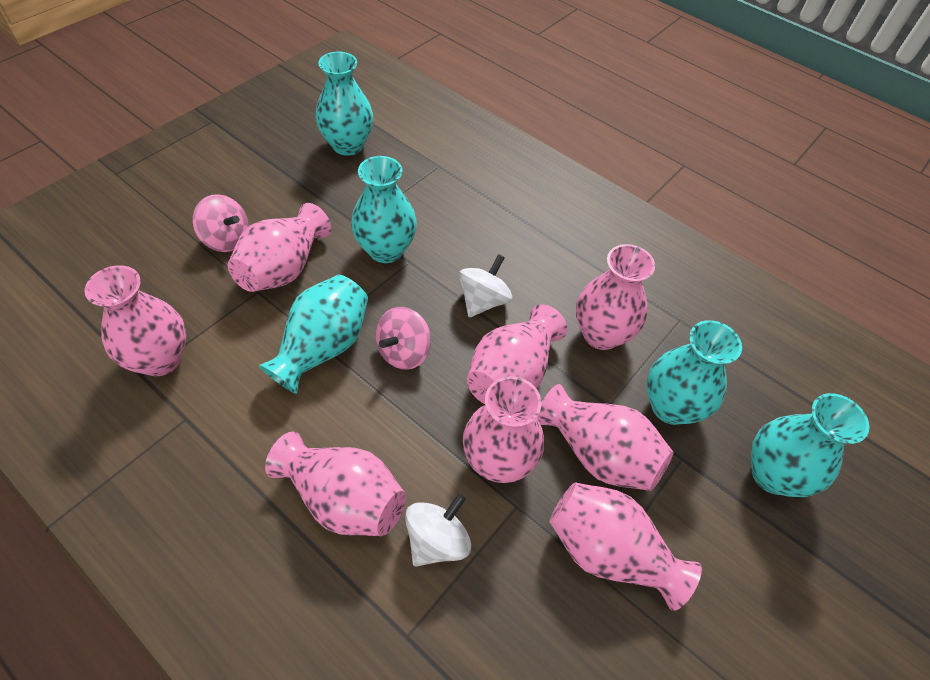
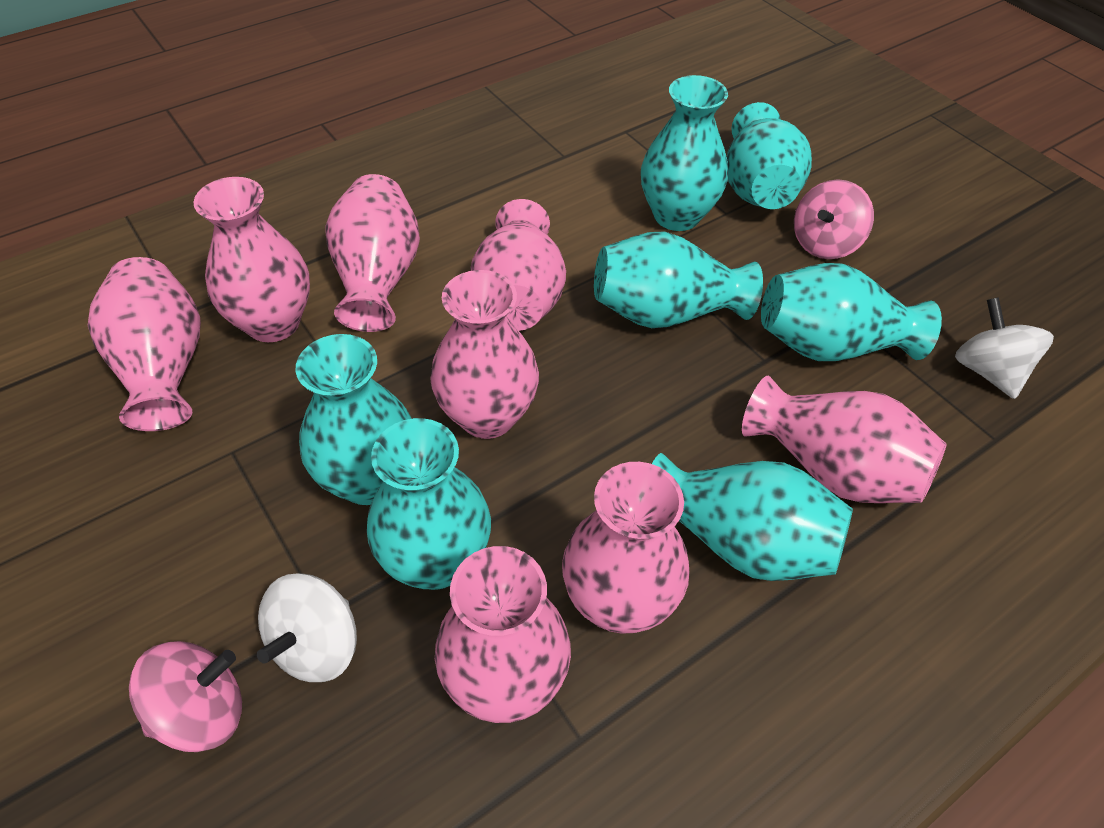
turquoise vase: 5 -> 7

